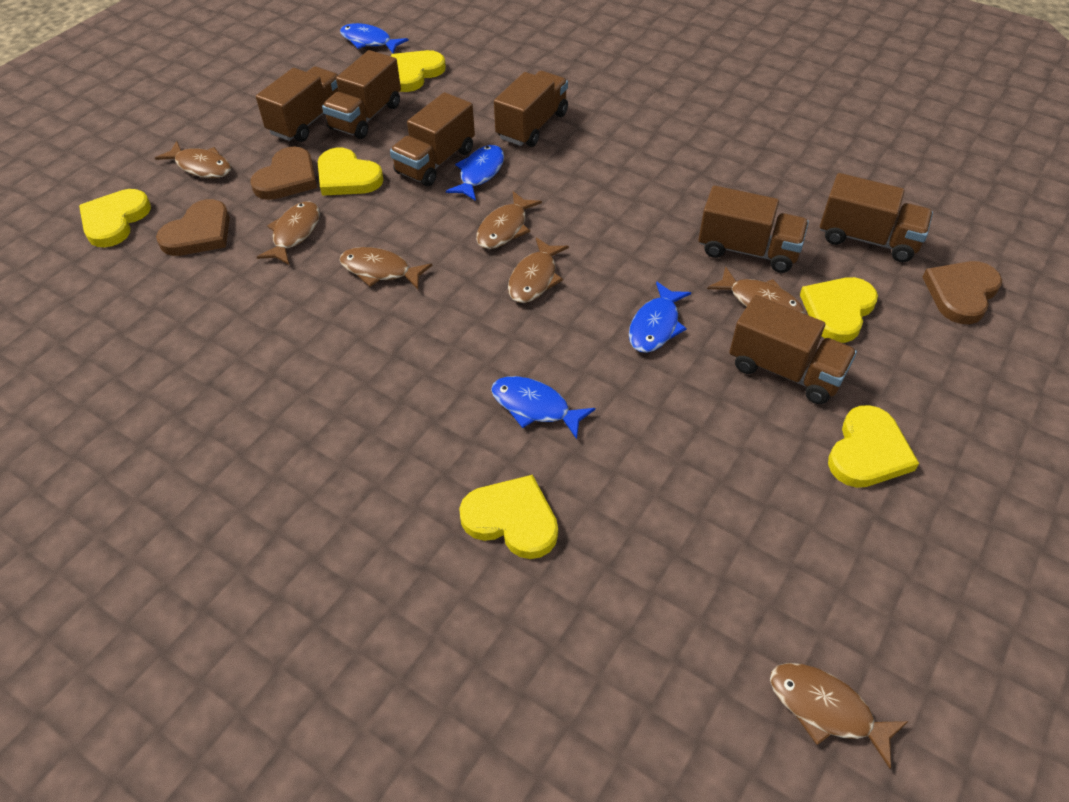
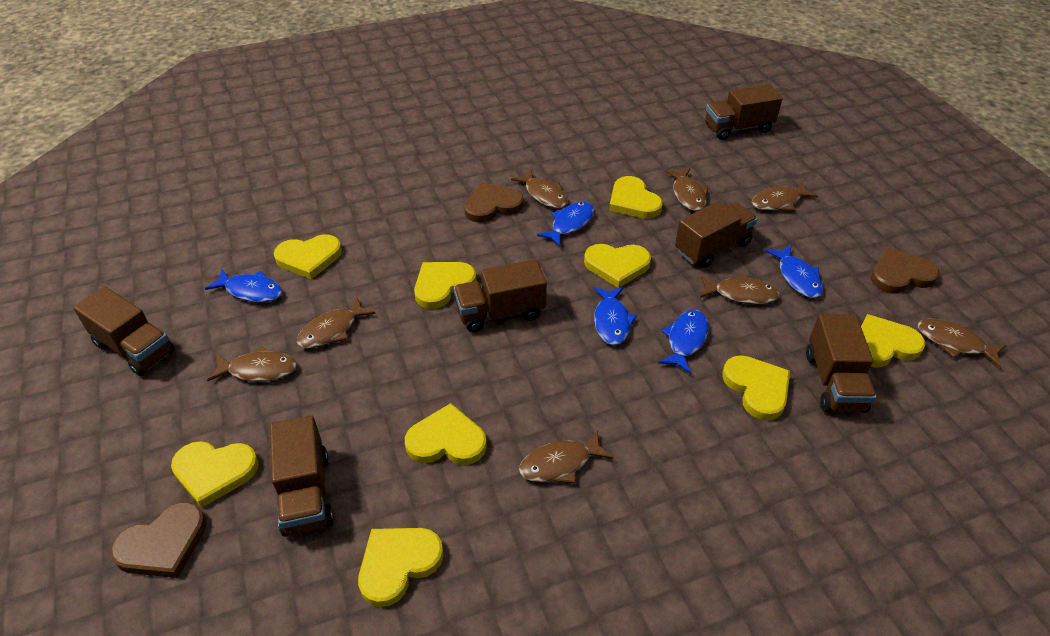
blue fish: 4 -> 5
brown fish: 7 -> 8
brown truck: 7 -> 6
yellow heart: 6 -> 9

